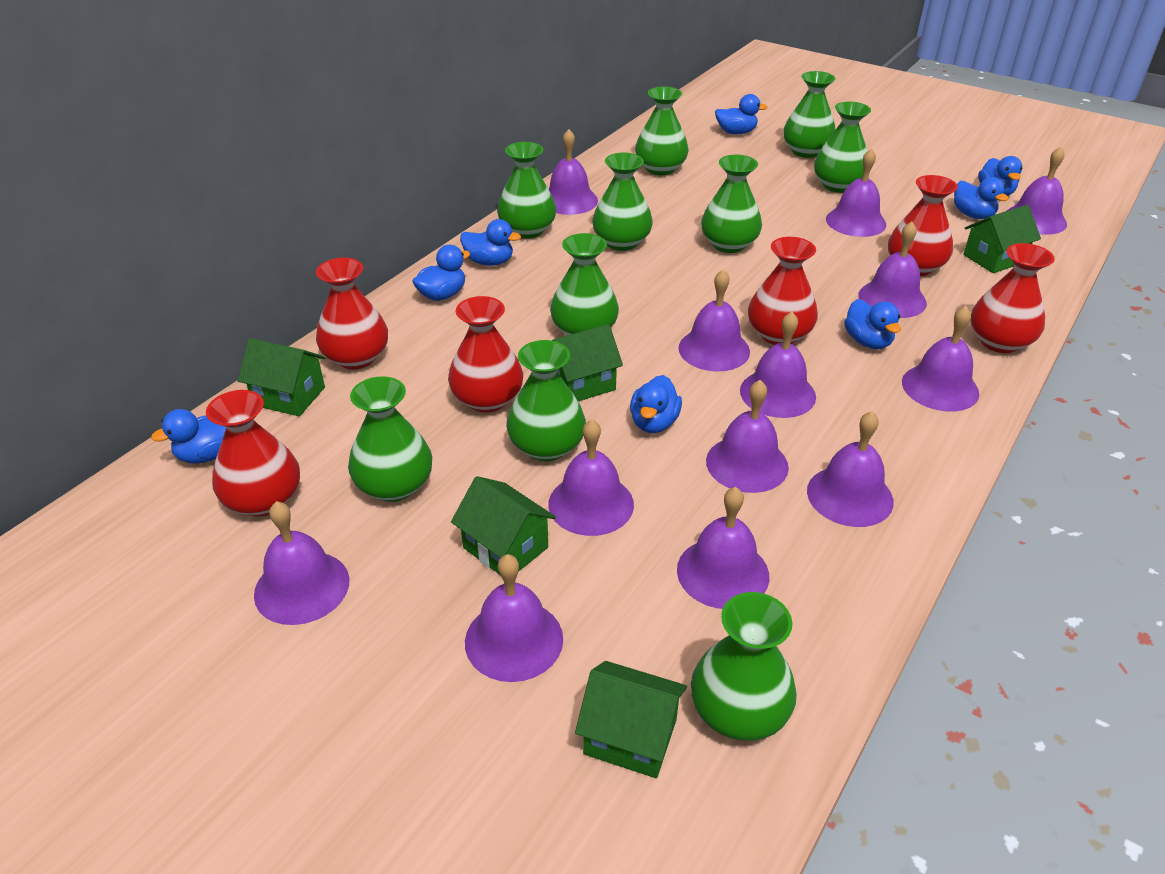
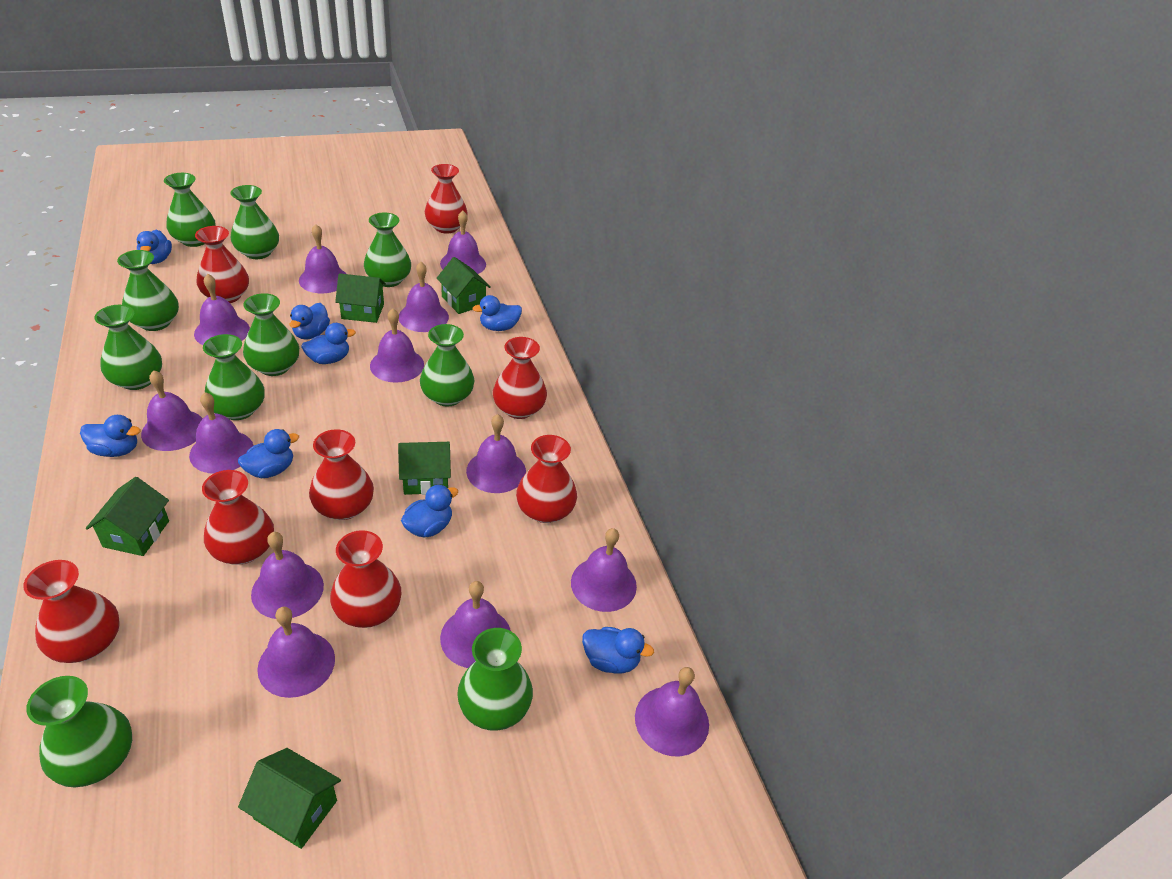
red vase: 6 -> 8

